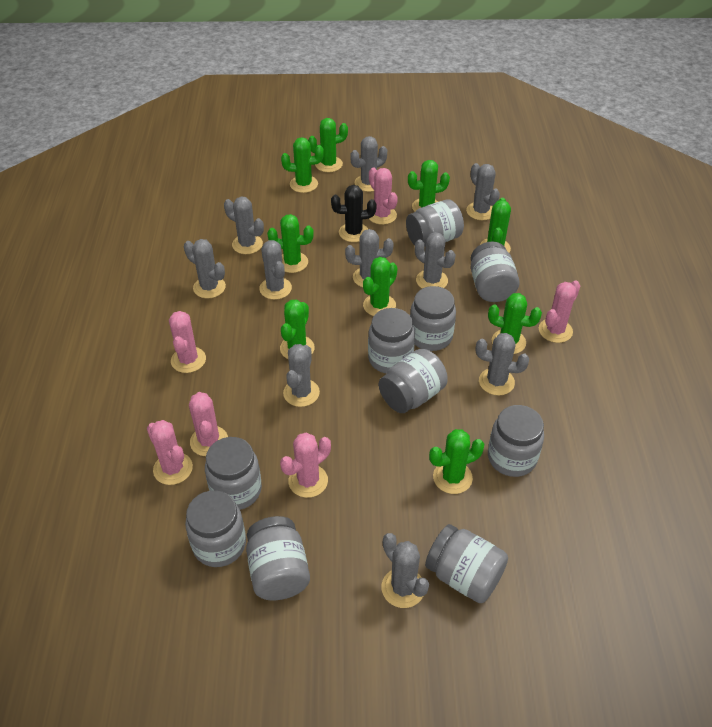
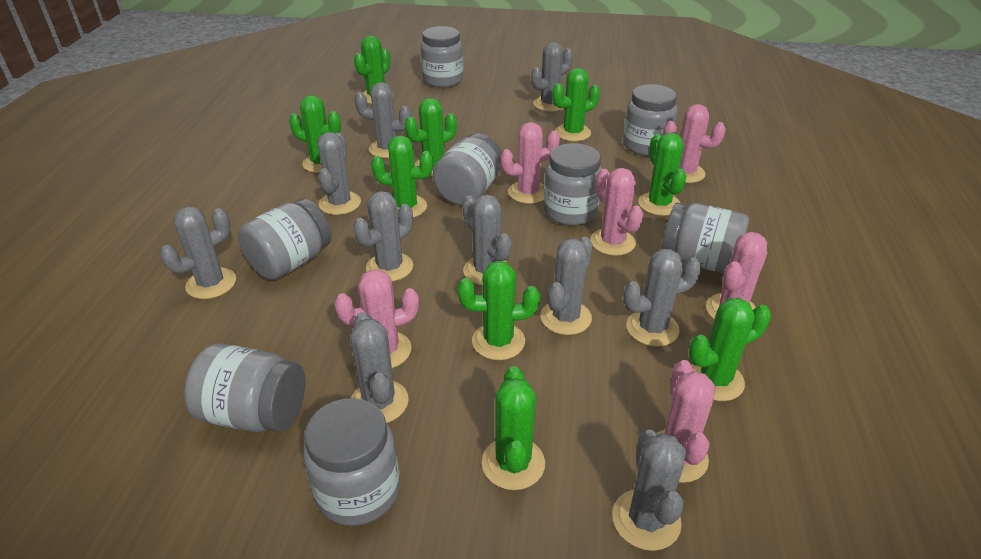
black cactus: 1 -> 0
grey jar: 10 -> 8

